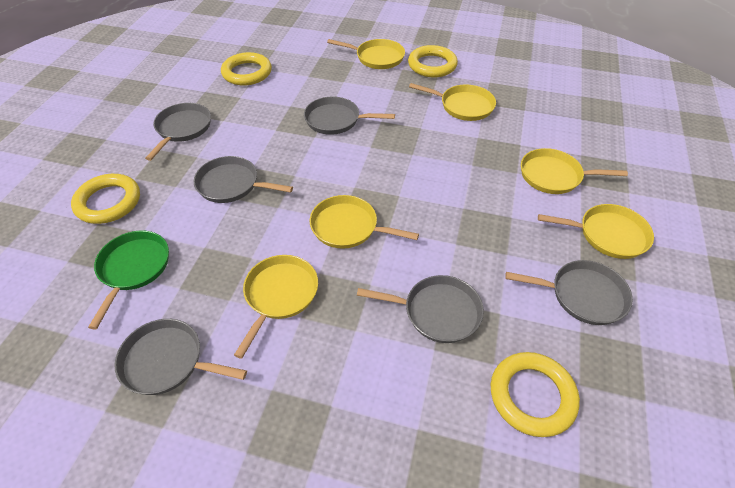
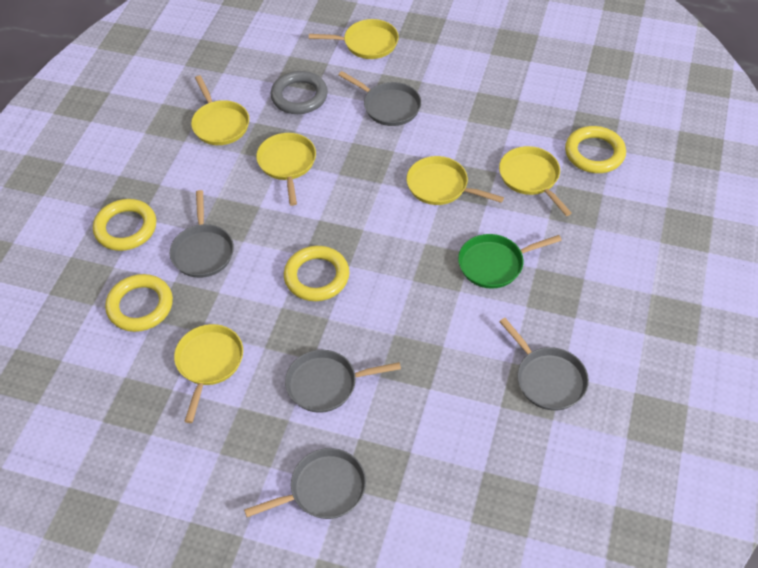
grey pan: 6 -> 5
grey ring: 0 -> 1

